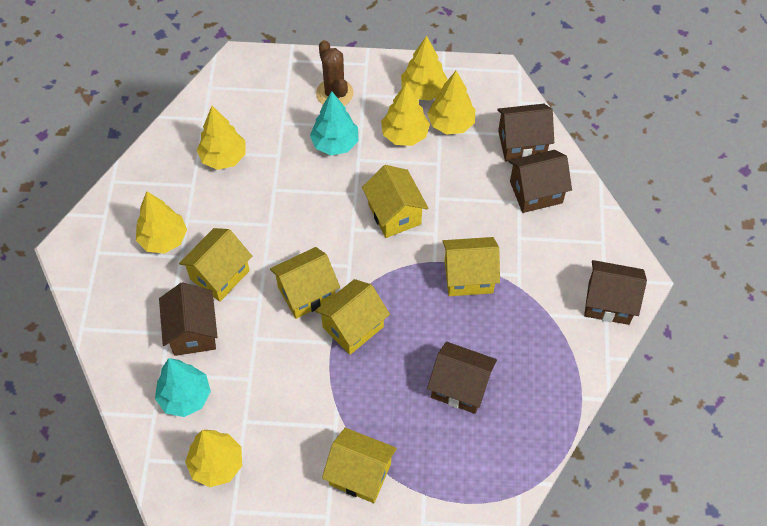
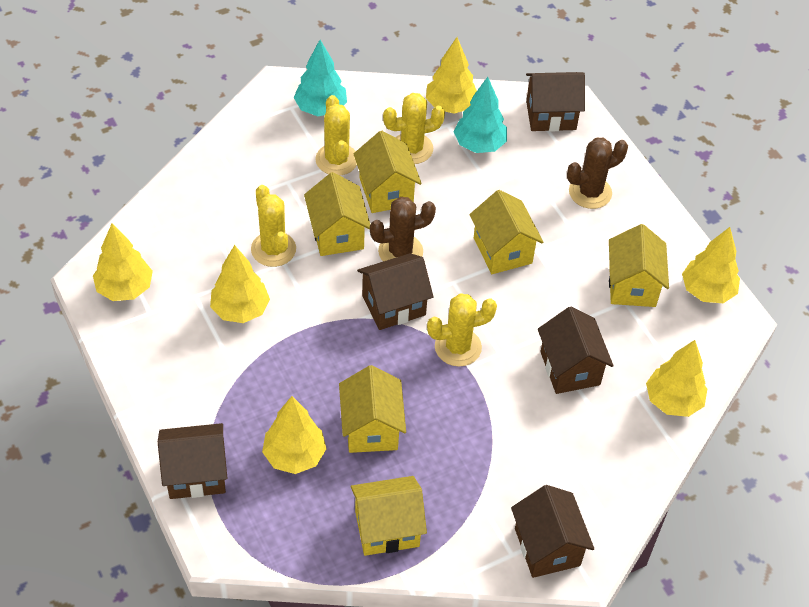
brown cactus: 1 -> 2
yellow cactus: 0 -> 4

